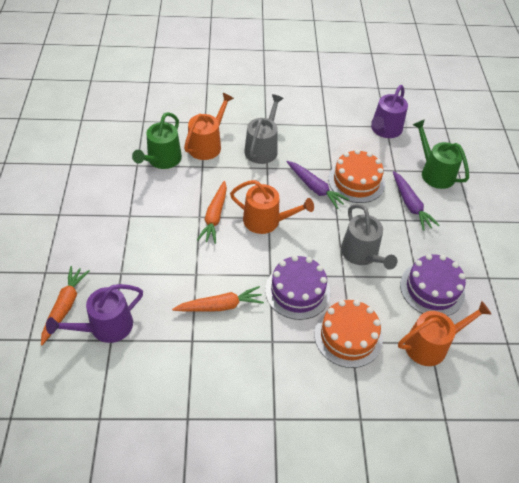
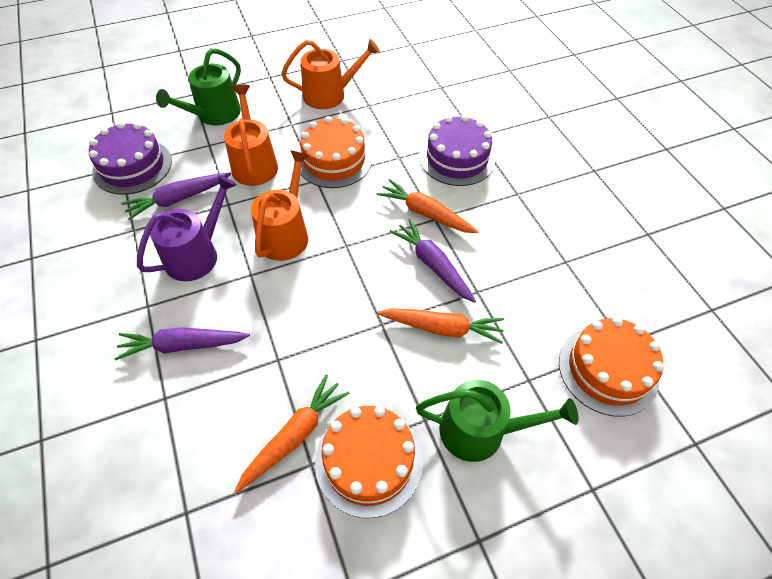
grey watering can: 2 -> 0
orange cake: 2 -> 3
purple carrot: 2 -> 3
purple watering can: 2 -> 1

